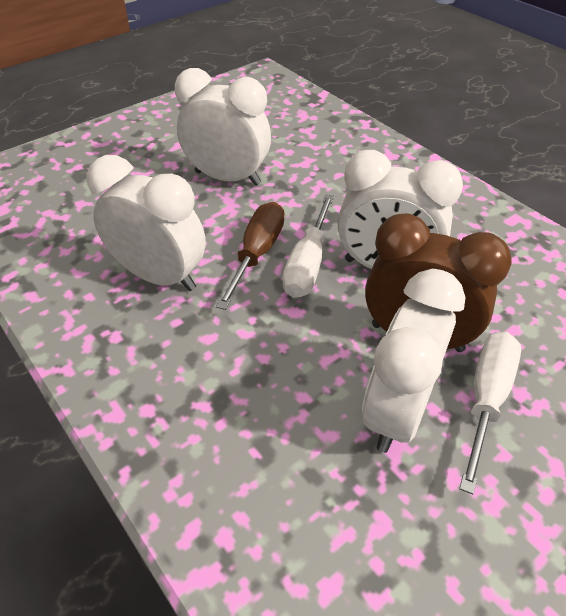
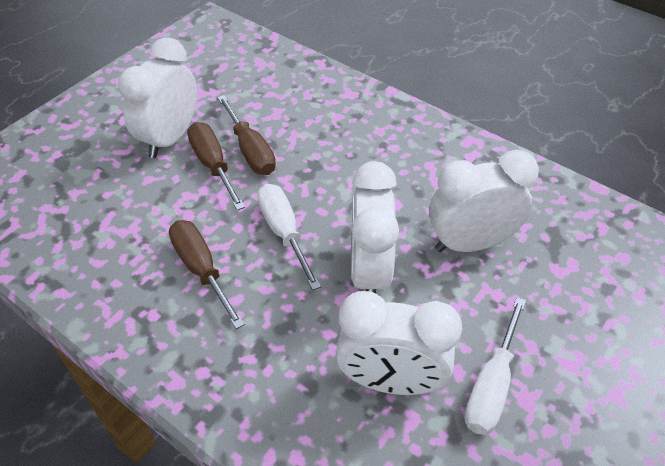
brown clock: 1 -> 0
brown screwdriver: 1 -> 3

